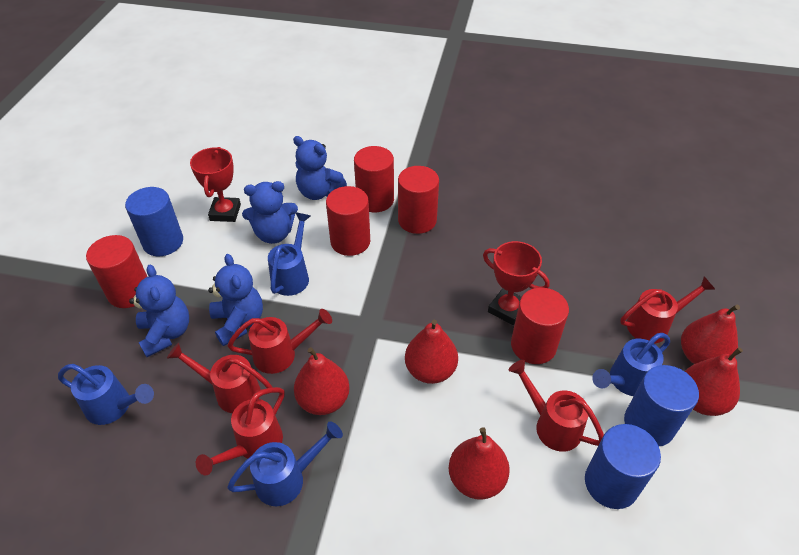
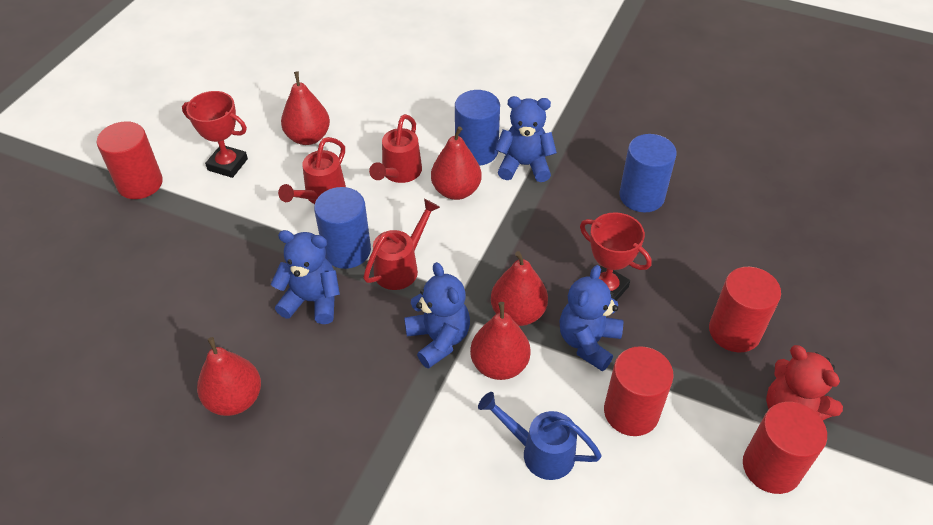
blue watering can: 4 -> 1
red cylinder: 5 -> 4
red teddy bear: 0 -> 1
red watering can: 5 -> 3

